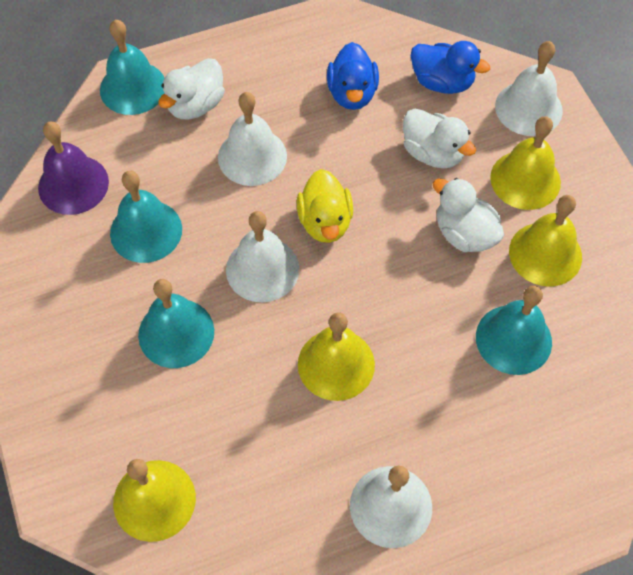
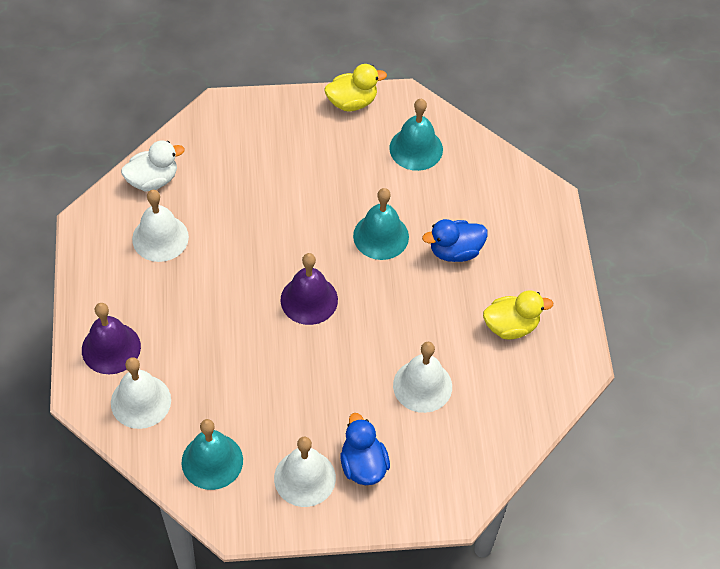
purple bell: 1 -> 2
turquoise bell: 4 -> 3
white duck: 3 -> 1
yellow bell: 4 -> 0
yellow duck: 1 -> 2

